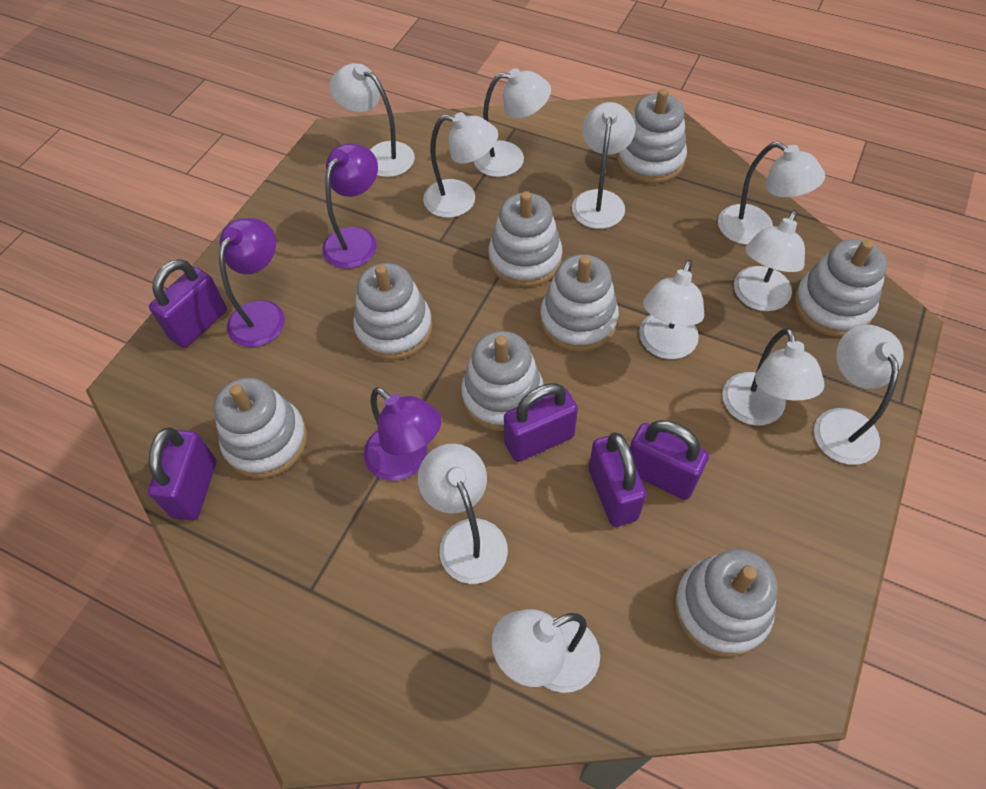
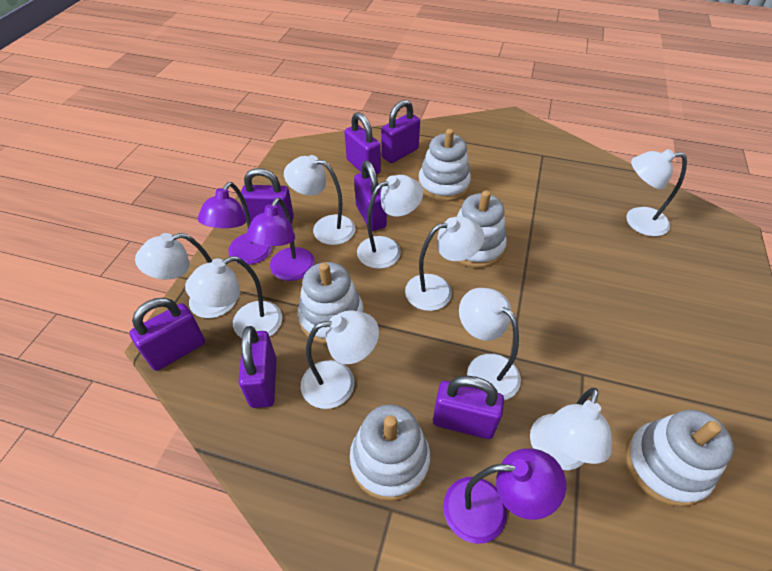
purple padlock: 5 -> 7
white lamp: 11 -> 9
white stacking toy: 8 -> 5

